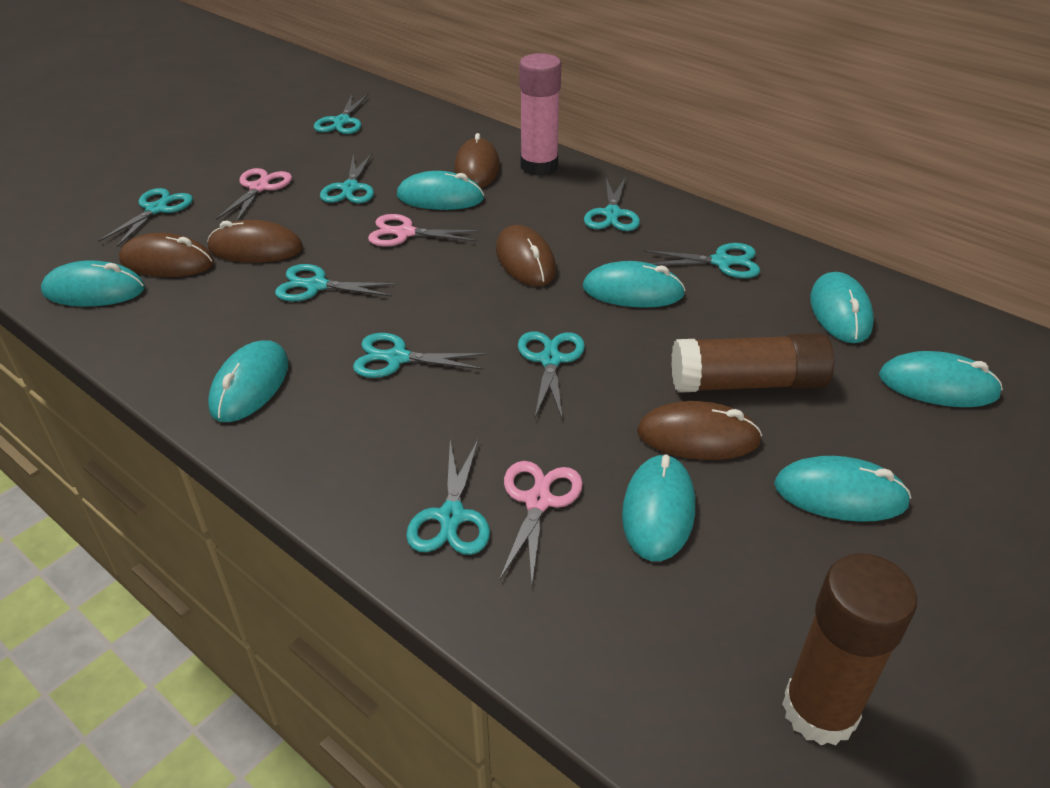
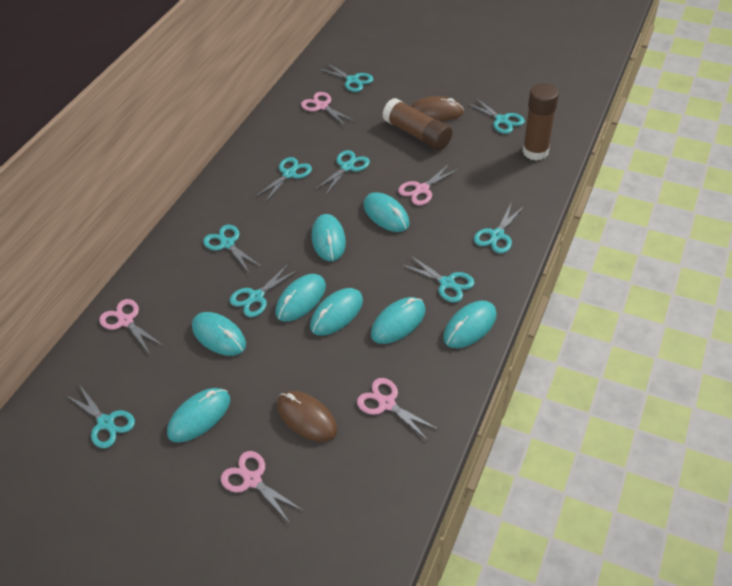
brown mouse: 5 -> 2
pink glue stick: 1 -> 0
pink scissors: 3 -> 5

